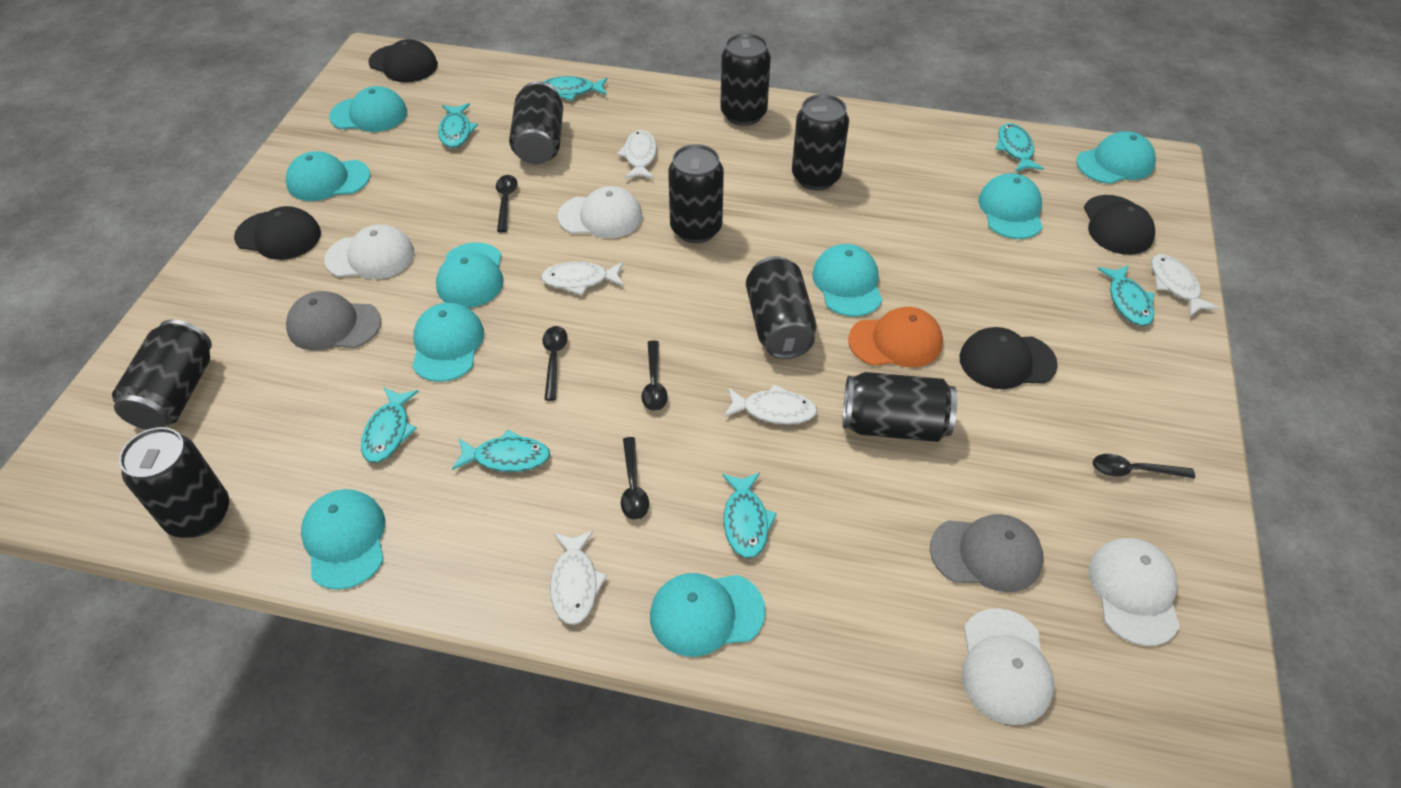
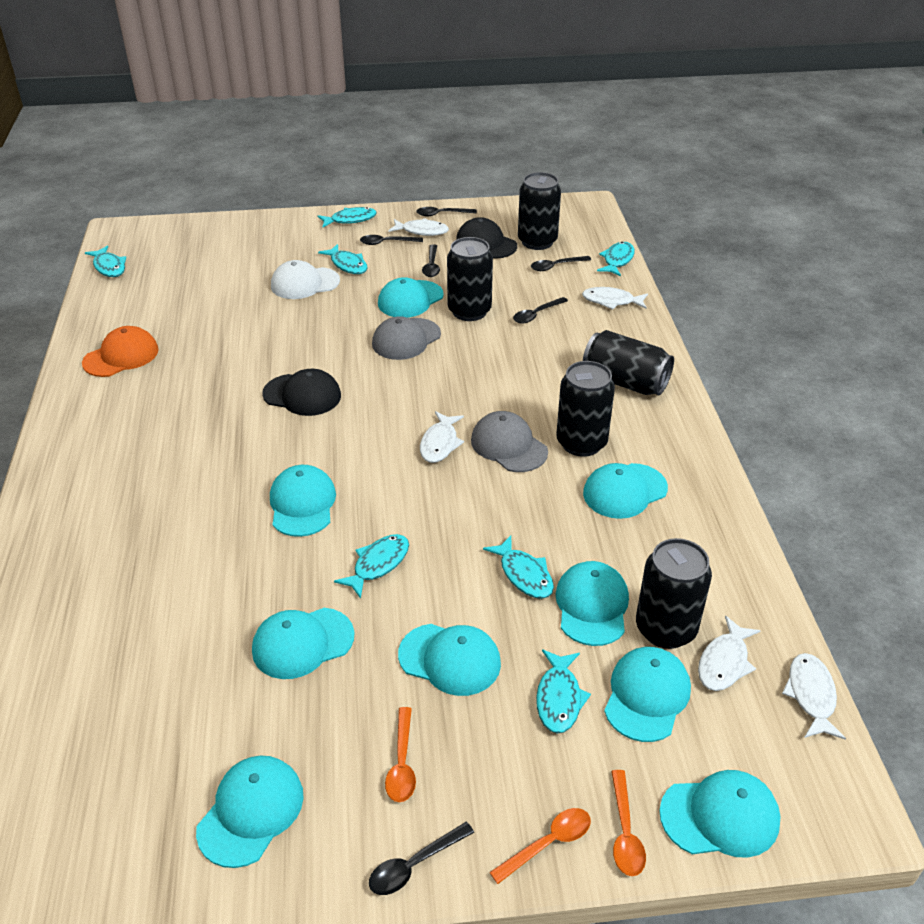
black can: 8 -> 5
black cap: 4 -> 2
black spoon: 5 -> 6
orange spoon: 0 -> 3
white cap: 4 -> 1

